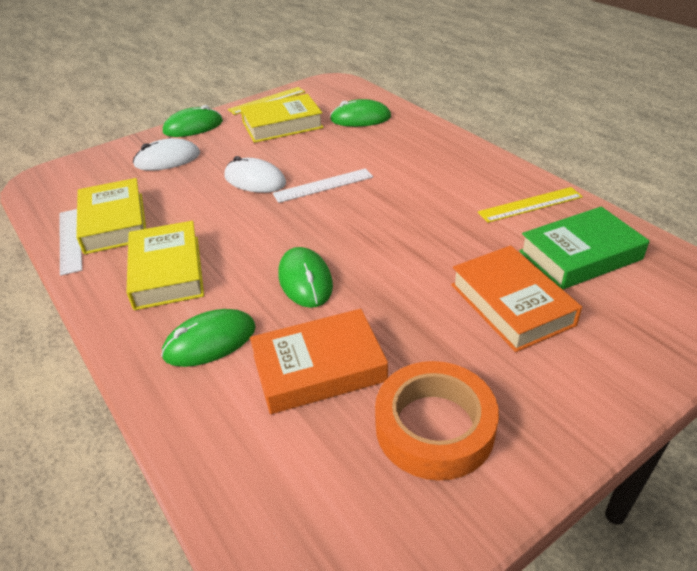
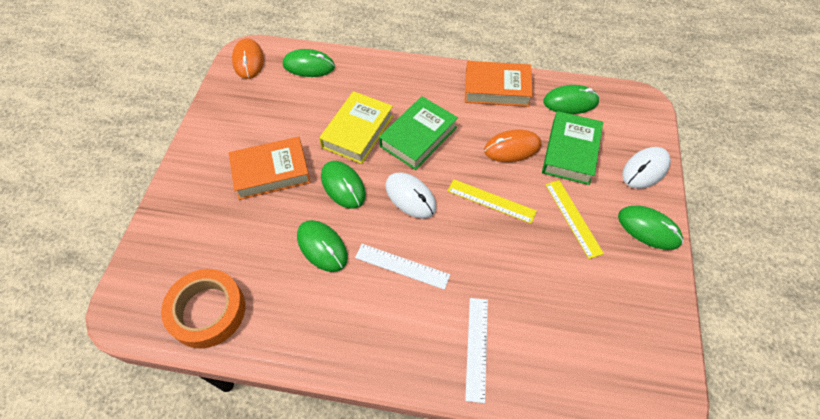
green book: 1 -> 2
green mouse: 4 -> 5
orange mouse: 0 -> 2
yellow book: 3 -> 1

